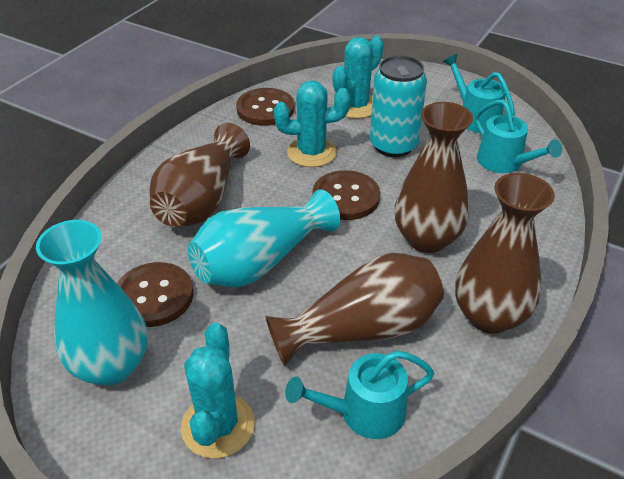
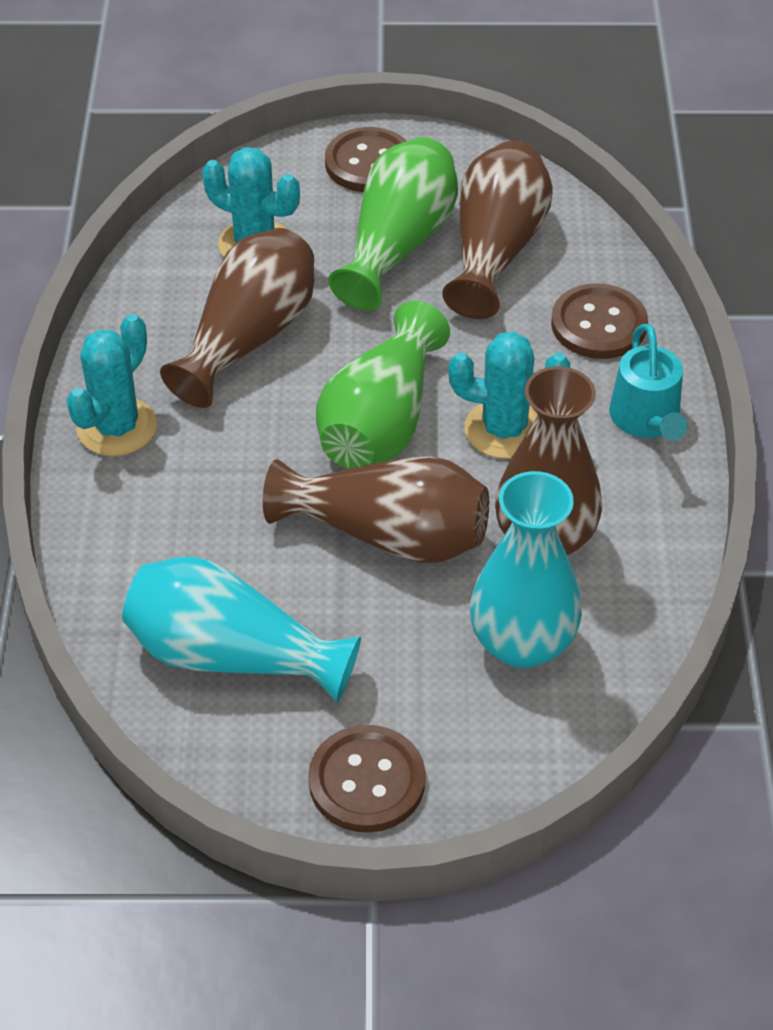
green vase: 0 -> 2
turquoise can: 1 -> 0
turquoise watering can: 3 -> 1

